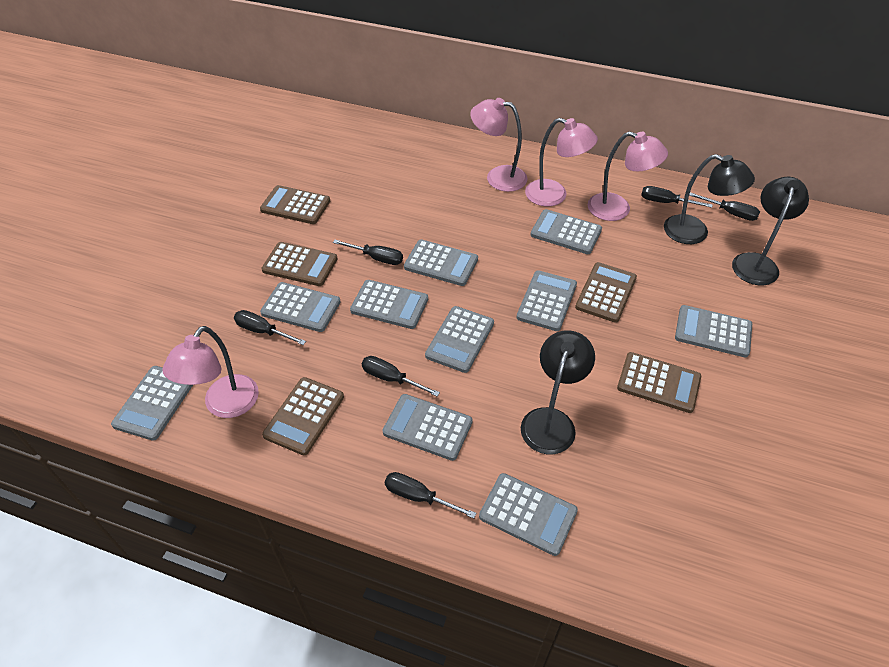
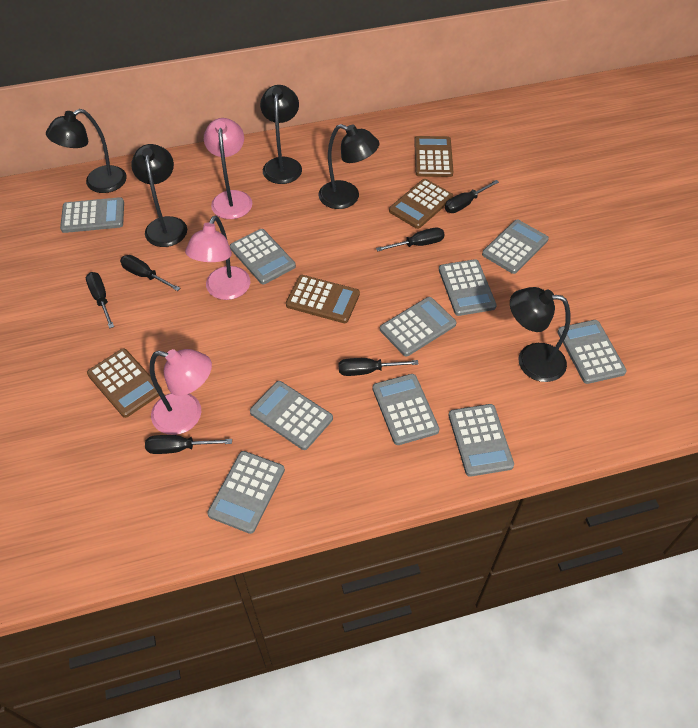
black lamp: 3 -> 5
brown calculator: 5 -> 4
pink lamp: 4 -> 3

